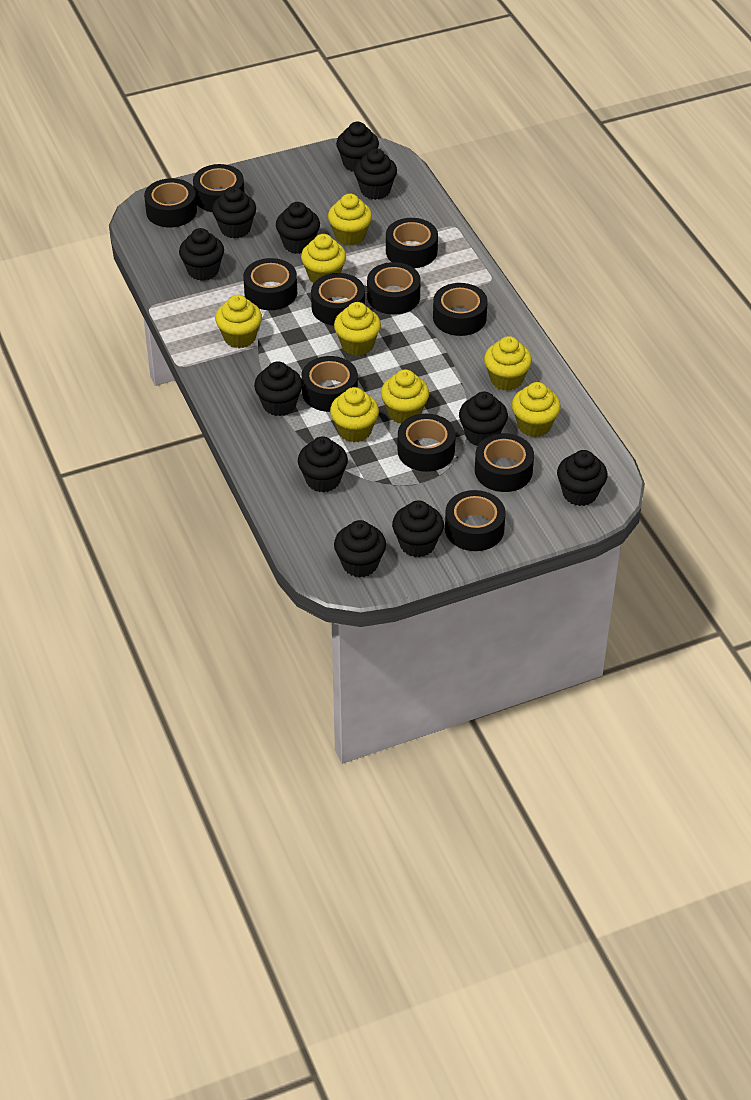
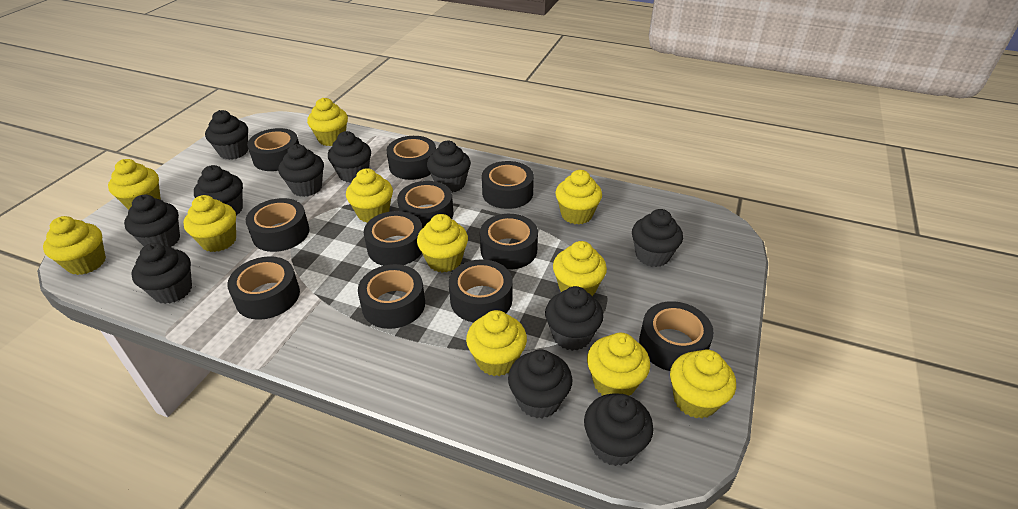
yellow cupcake: 8 -> 11

